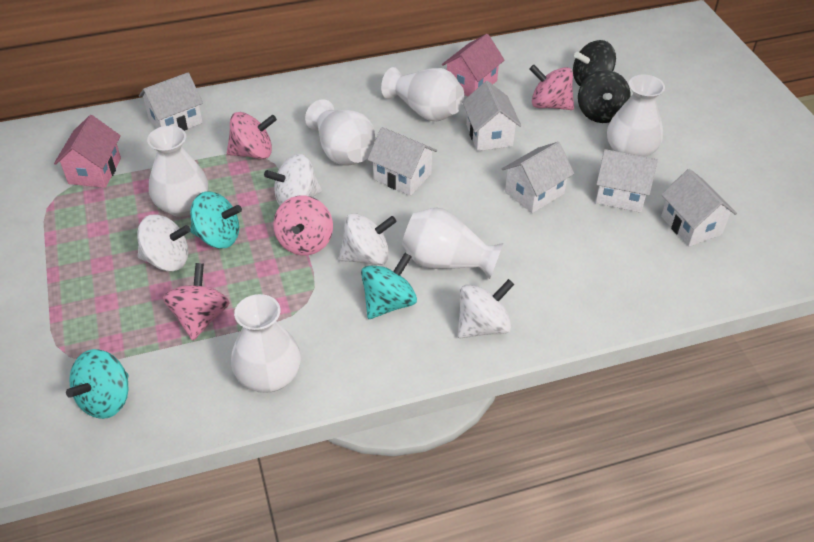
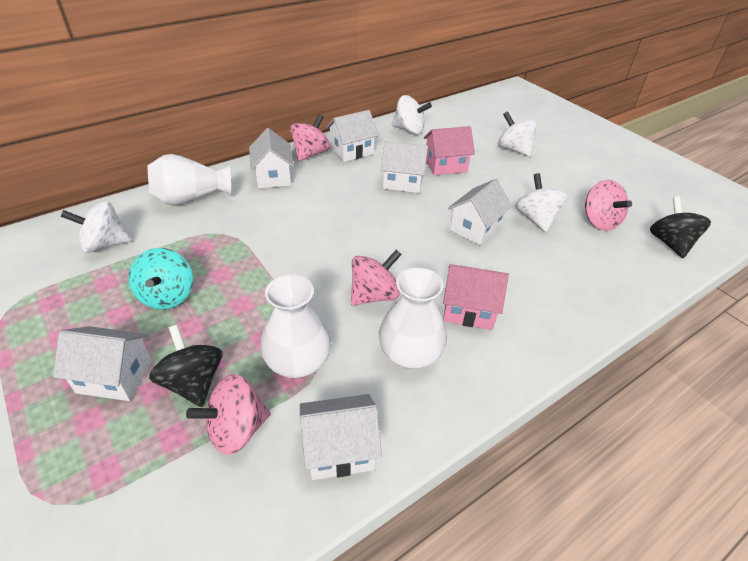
turquoise spinning top: 3 -> 1
white vase: 6 -> 3

